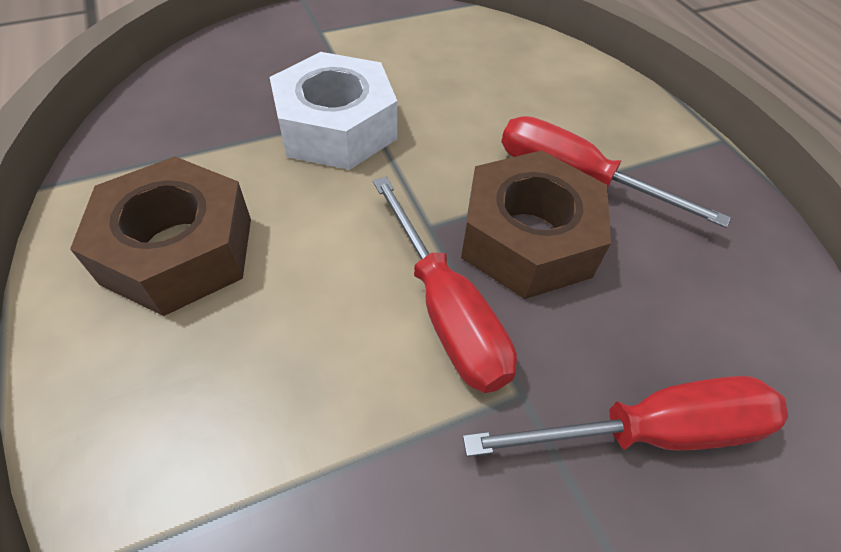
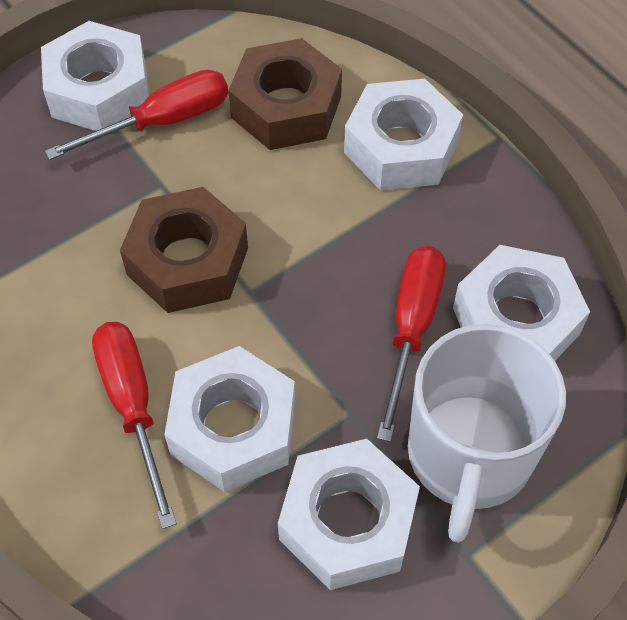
white mug: 0 -> 1
white nut: 1 -> 5

